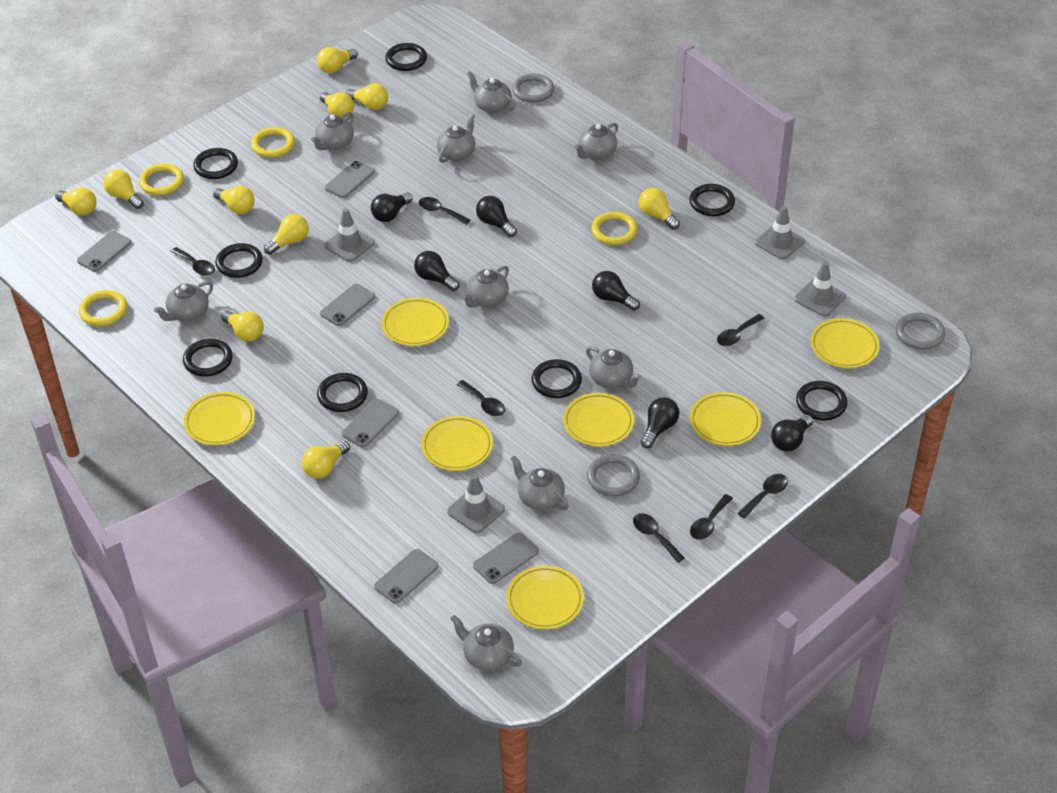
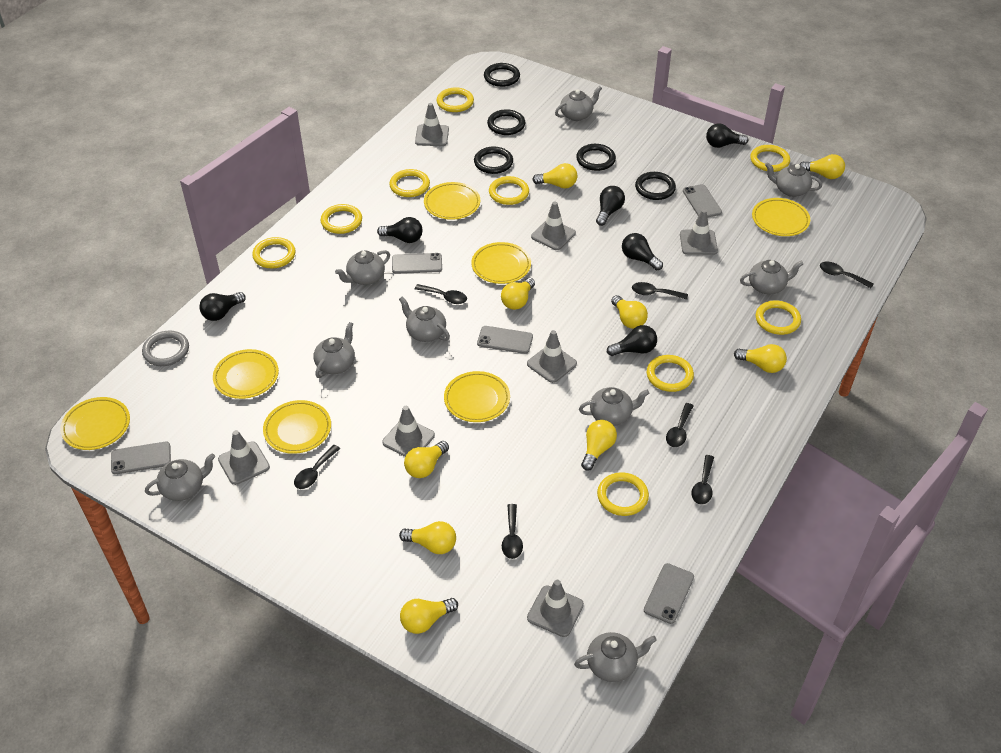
black ring: 8 -> 5
grey phone: 6 -> 5
grey ring: 3 -> 1
grey traffic cone: 4 -> 7
yellow light bulb: 10 -> 9
yellow ring: 4 -> 9

